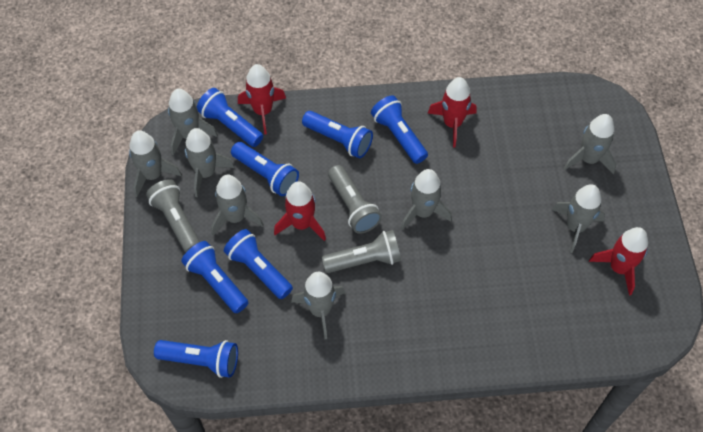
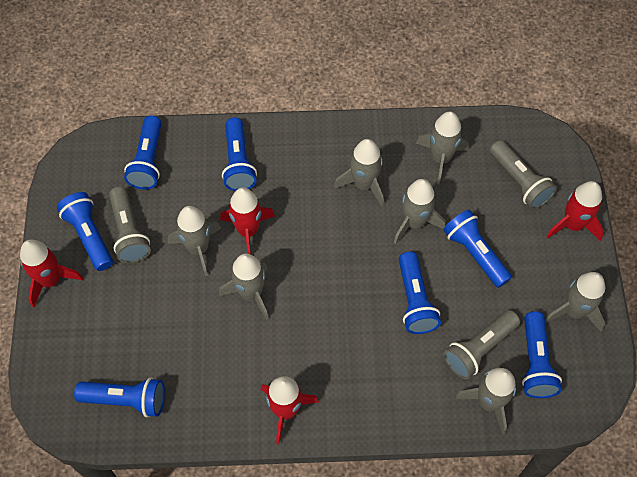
grey rocket: 8 -> 7

